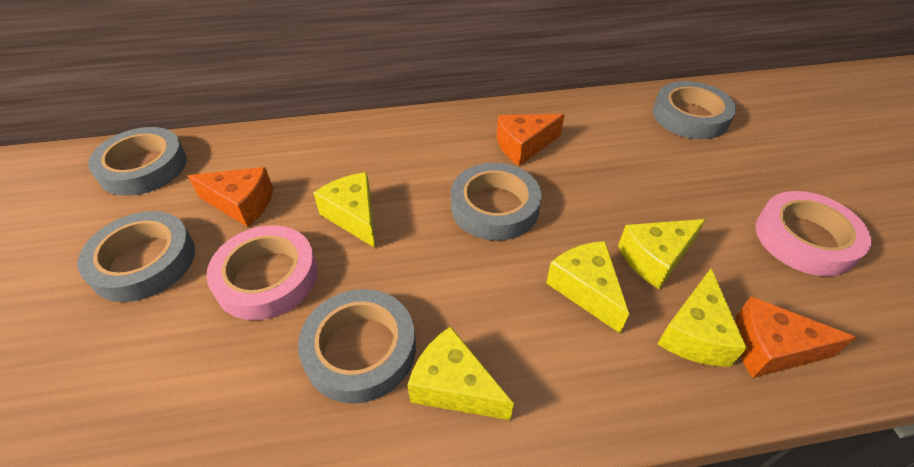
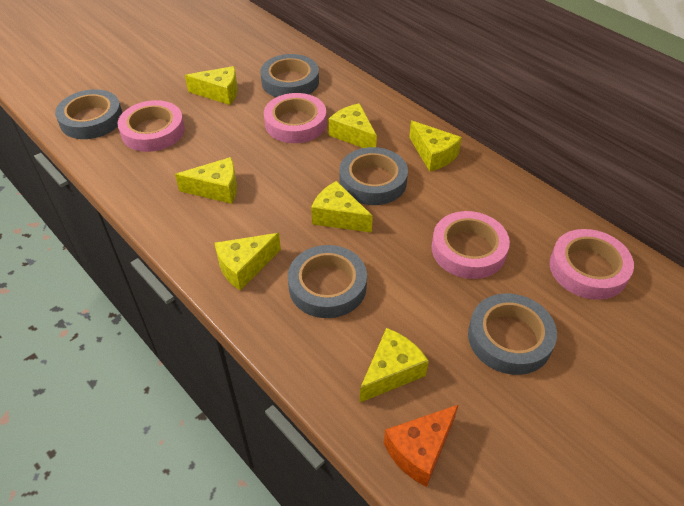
orange cheese: 3 -> 1
pink tape: 2 -> 4
yellow cheese: 5 -> 7

